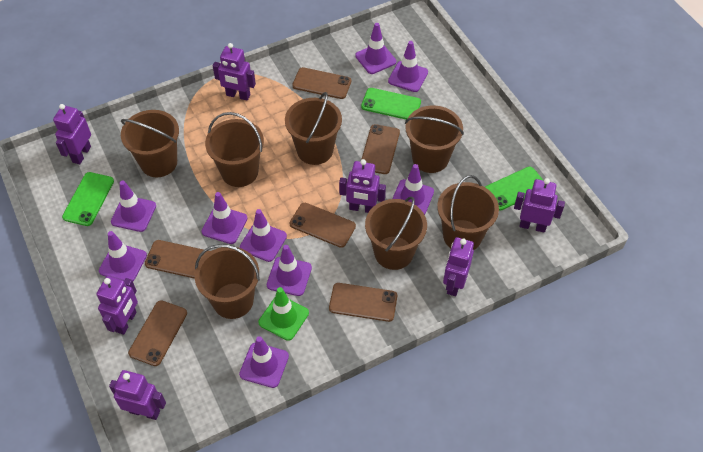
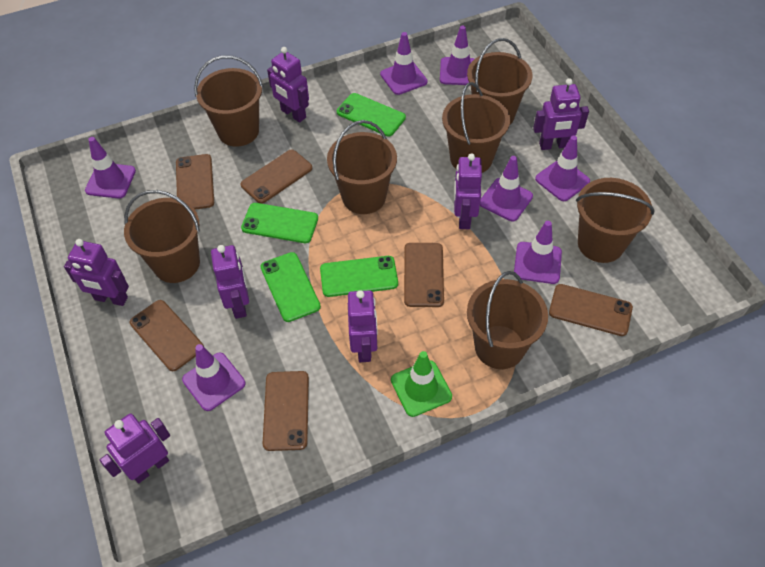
green phone: 3 -> 4
purple traffic cone: 9 -> 7

